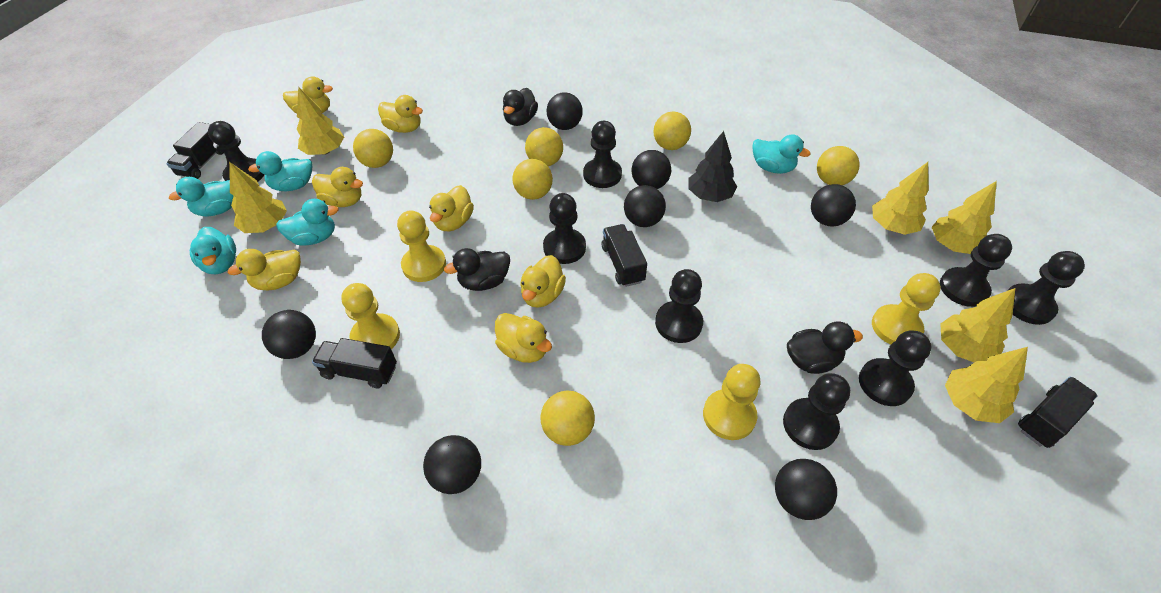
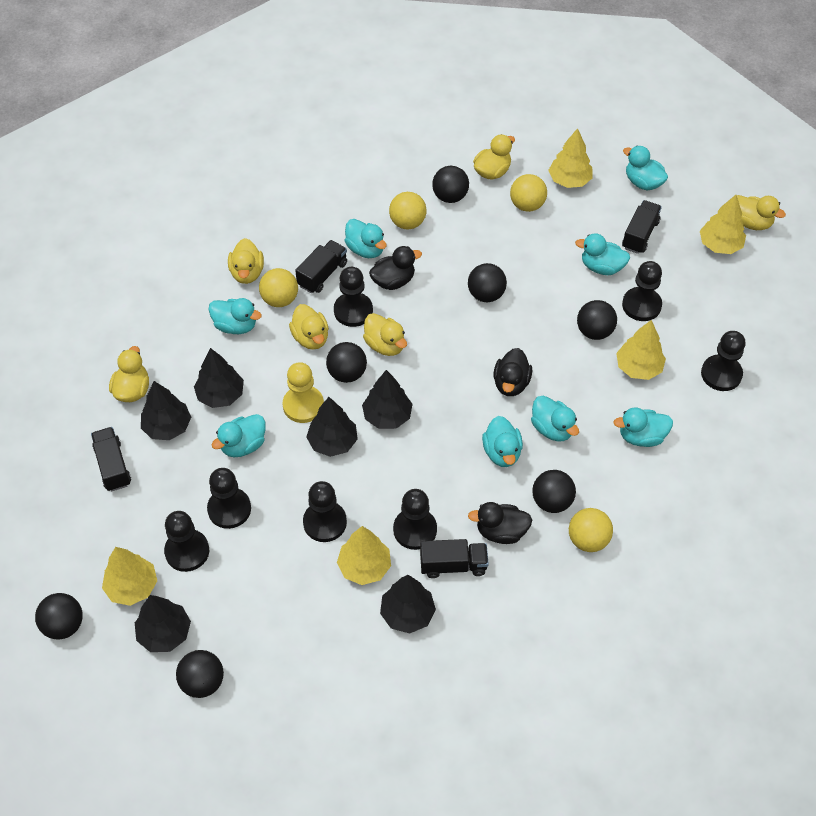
black pawn: 8 -> 7
black tree: 1 -> 6
turquoise duck: 5 -> 8
yellow ball: 6 -> 4
yellow duck: 7 -> 6
yellow pawn: 4 -> 1
yellow tree: 6 -> 5

